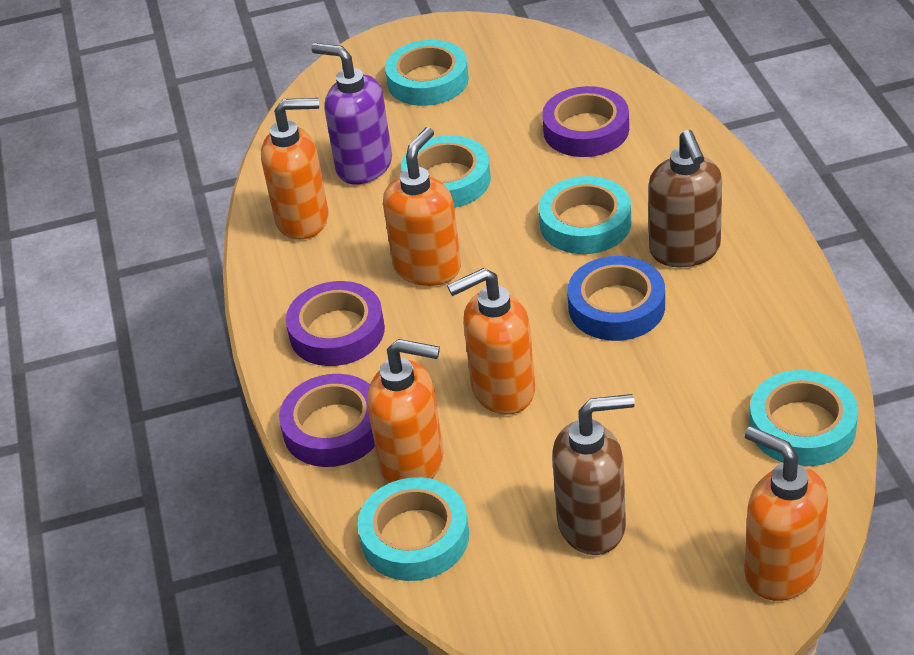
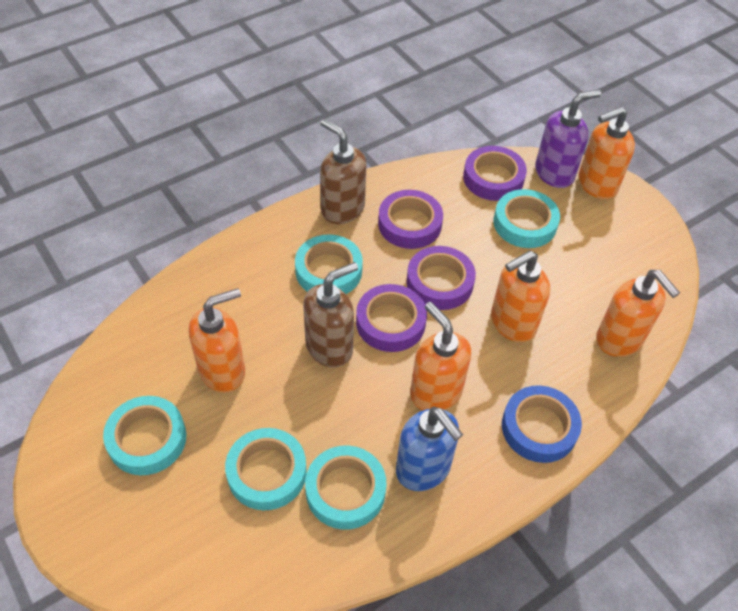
blue soap dispenser: 0 -> 1
purple tape: 3 -> 4

